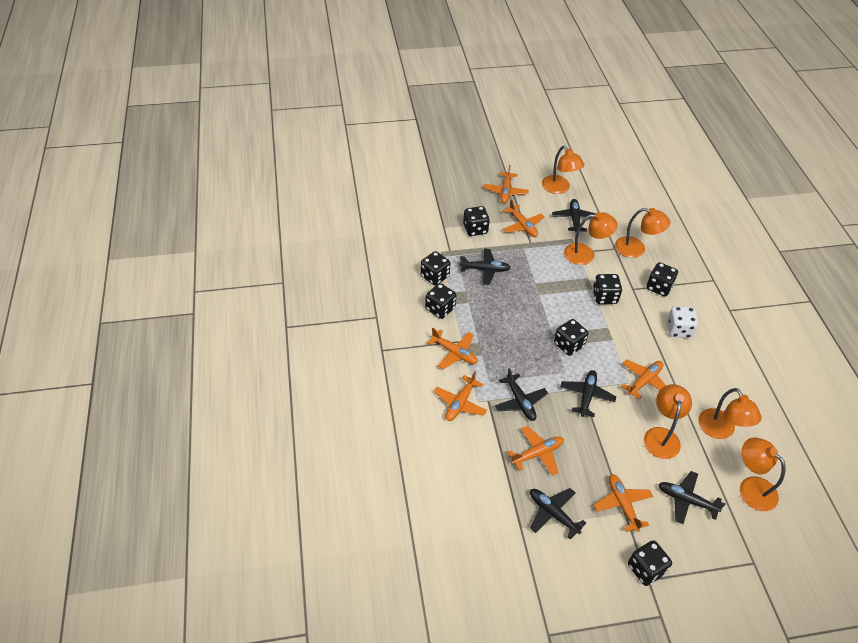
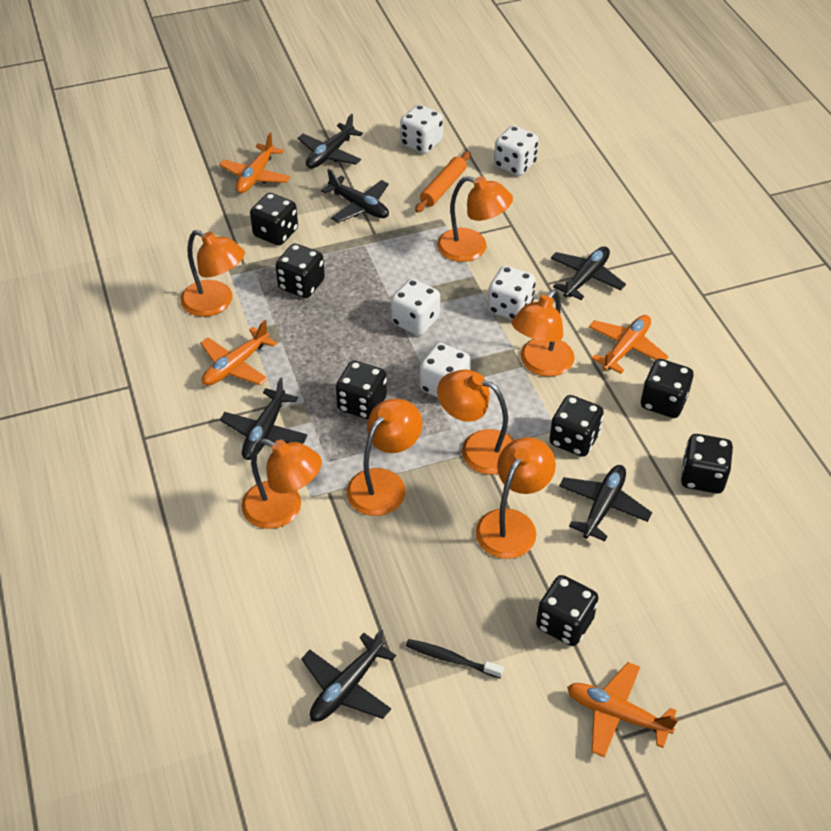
black toothbrush: 0 -> 1
orange lamp: 6 -> 7
orange plane: 7 -> 4
orange rolling pin: 0 -> 1
white dice: 1 -> 5

